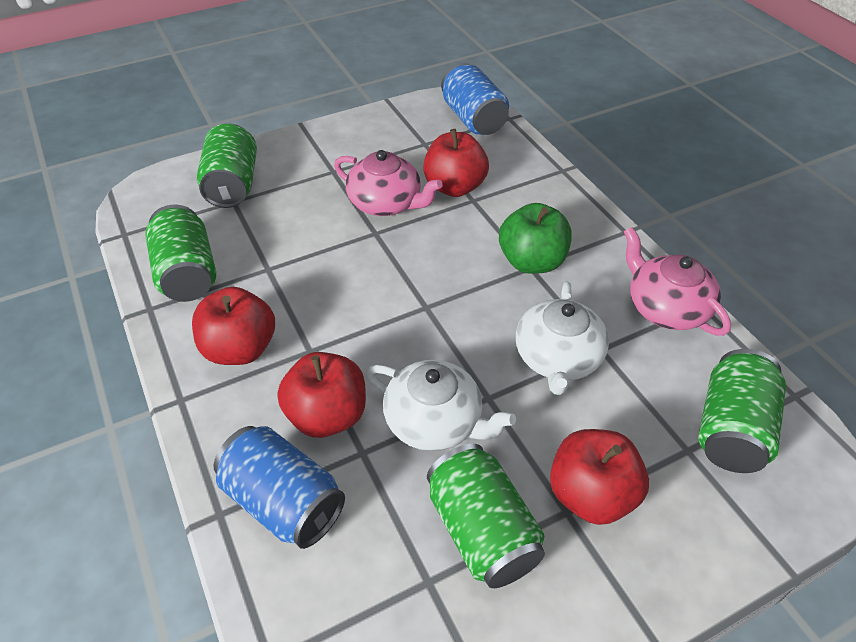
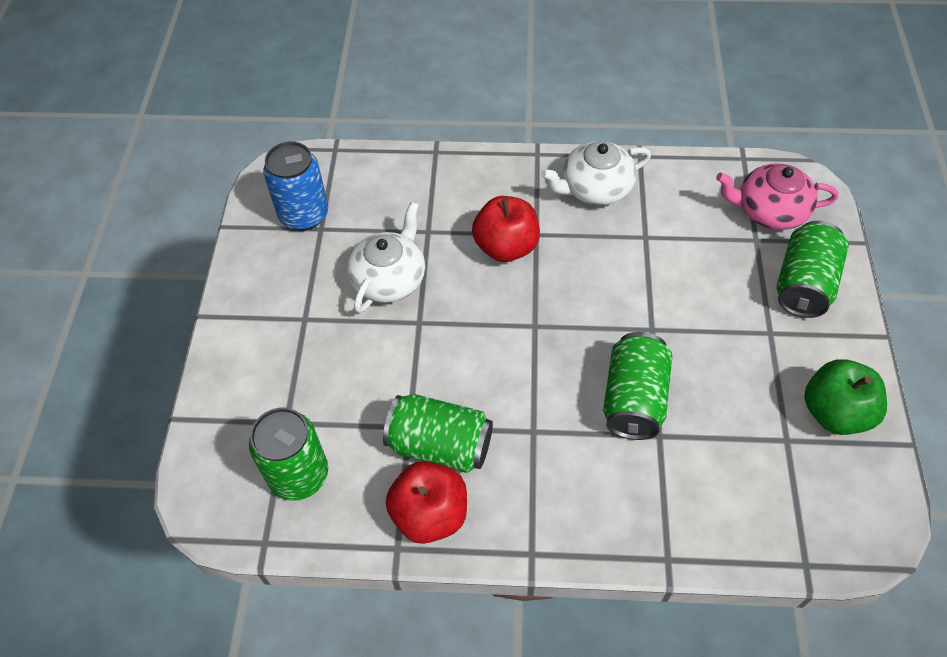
blue can: 2 -> 1
pink teapot: 2 -> 1
red apple: 4 -> 2

